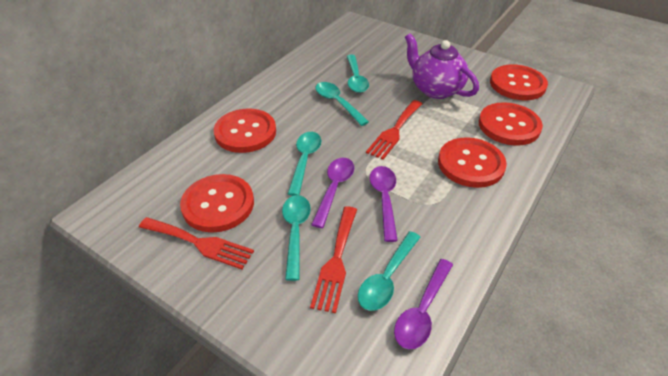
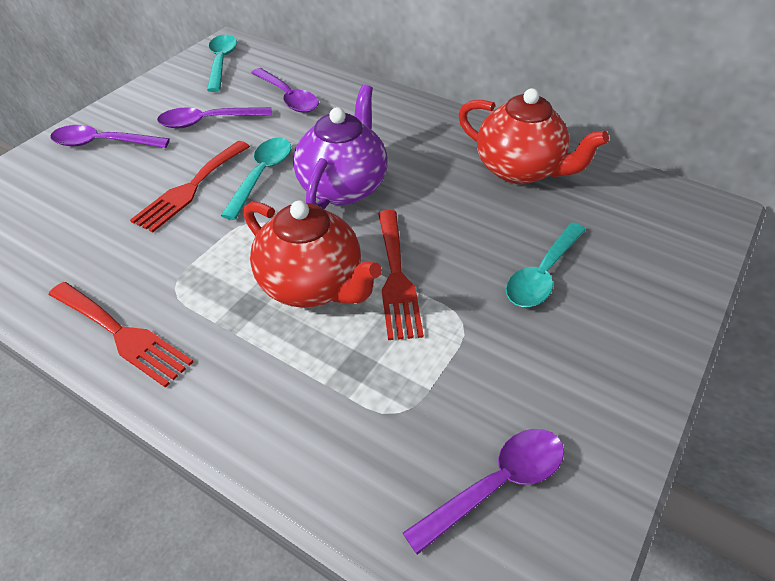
purple spoon: 3 -> 4
red button: 5 -> 0
red teapot: 0 -> 2
turquoise spoon: 5 -> 3

